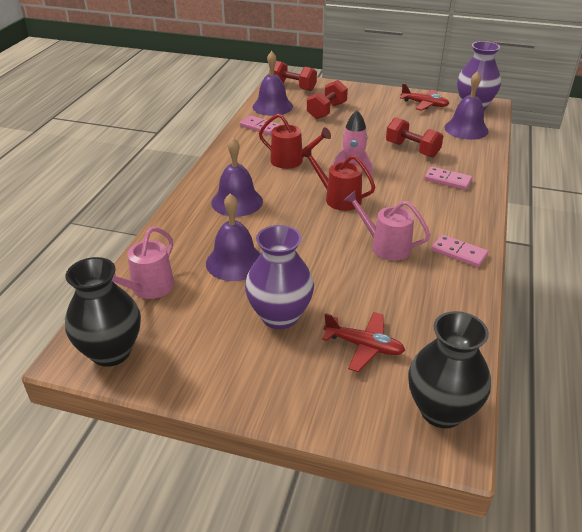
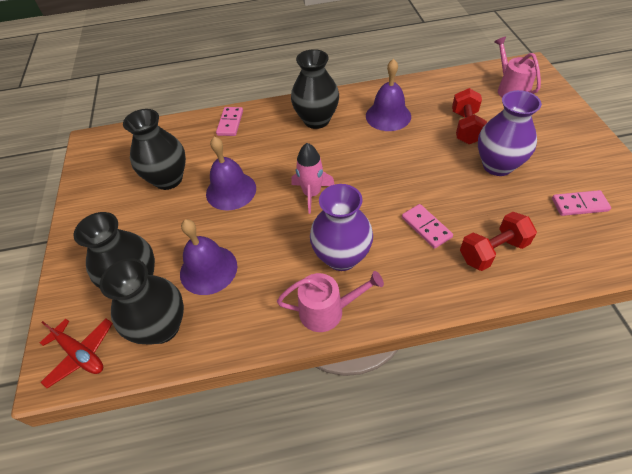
black vase: 2 -> 4
purple bell: 4 -> 3
red dumbbell: 3 -> 2
red plane: 2 -> 1
red watering can: 2 -> 0

